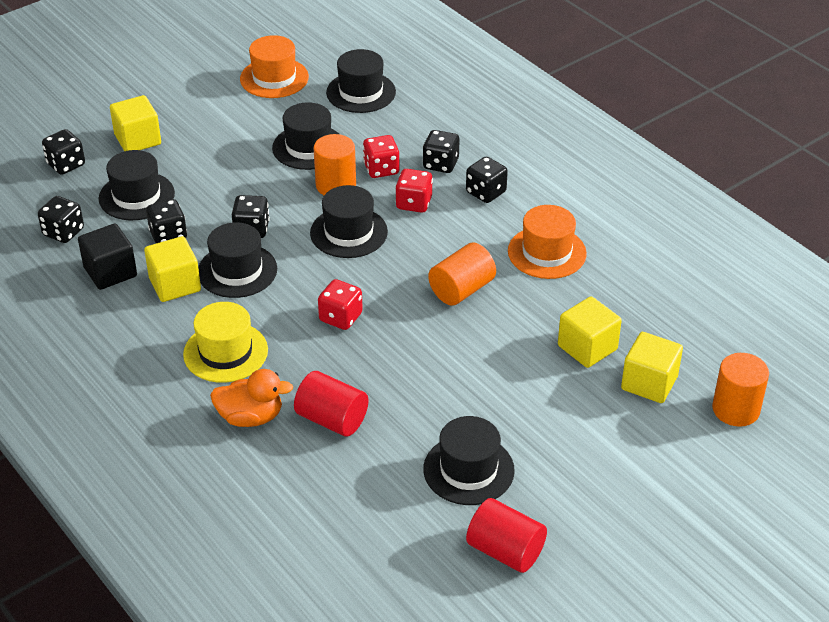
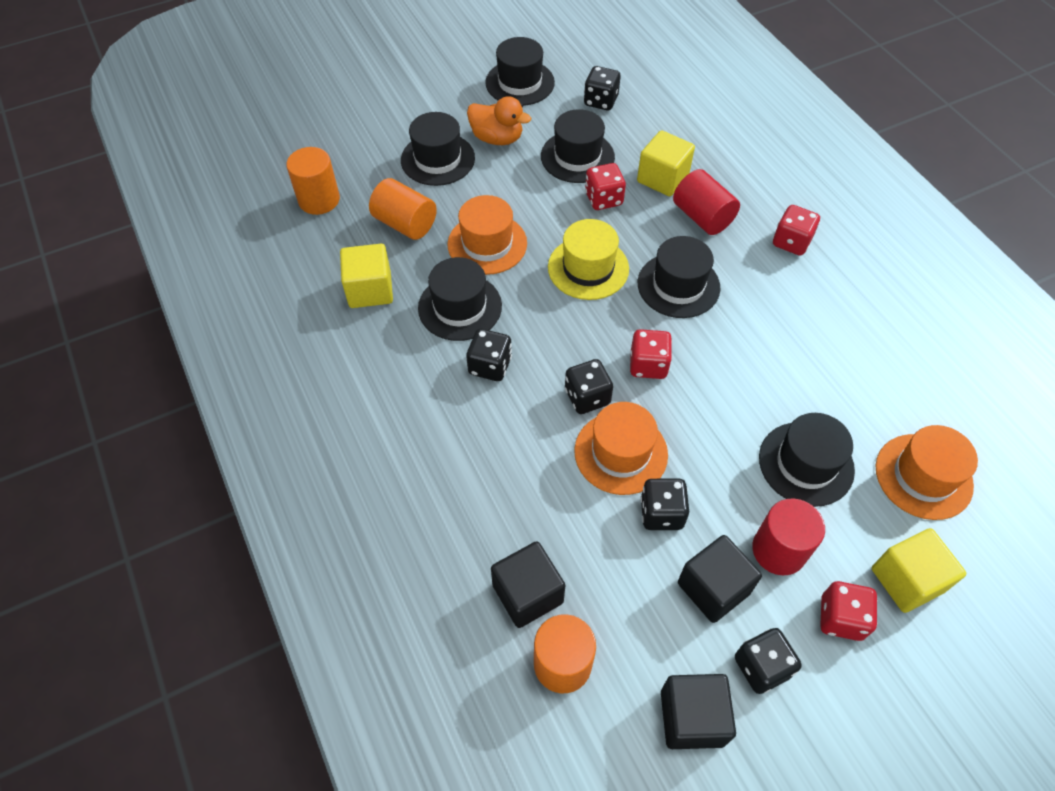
black cube: 1 -> 3
black dice: 6 -> 5
orange hat: 2 -> 3
red dice: 3 -> 4
yellow cube: 4 -> 3

